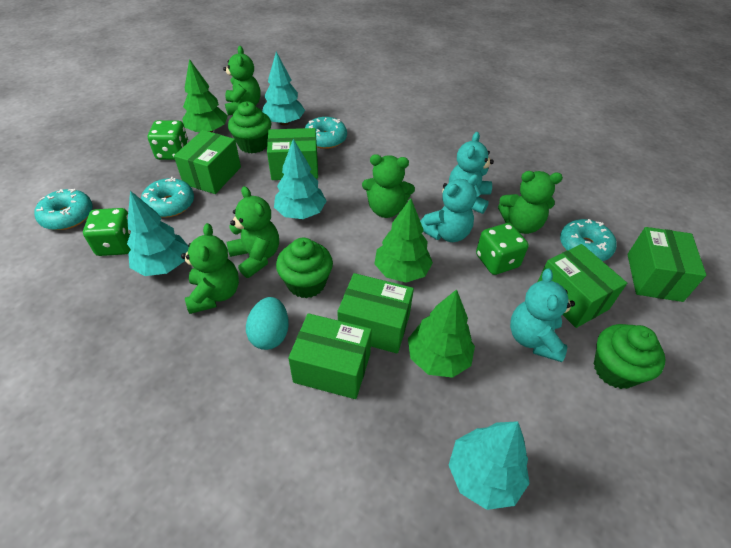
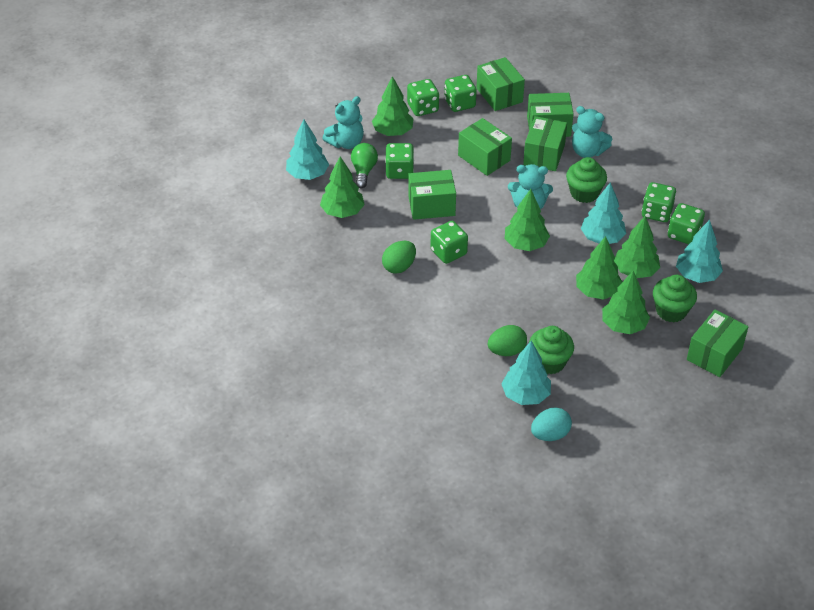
green dice: 3 -> 6
green egg: 0 -> 2
green light bulb: 0 -> 1
green teddy bear: 5 -> 0
green tree: 3 -> 6
turquoise donut: 4 -> 0

